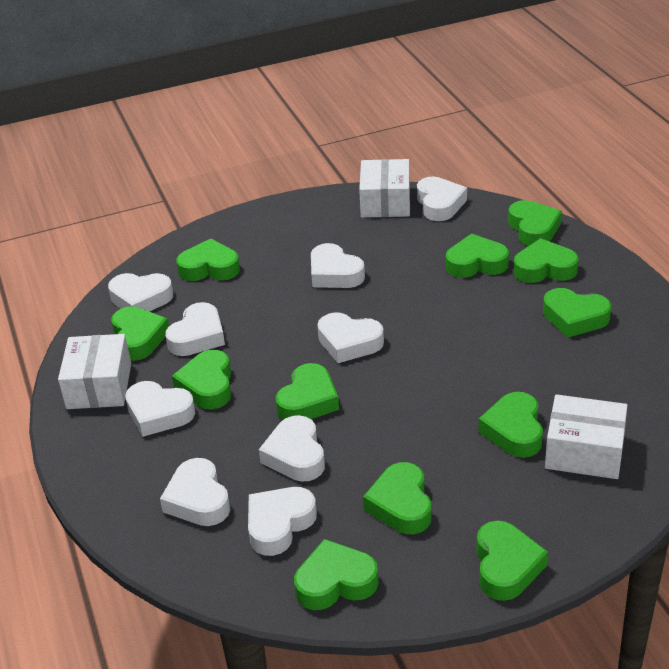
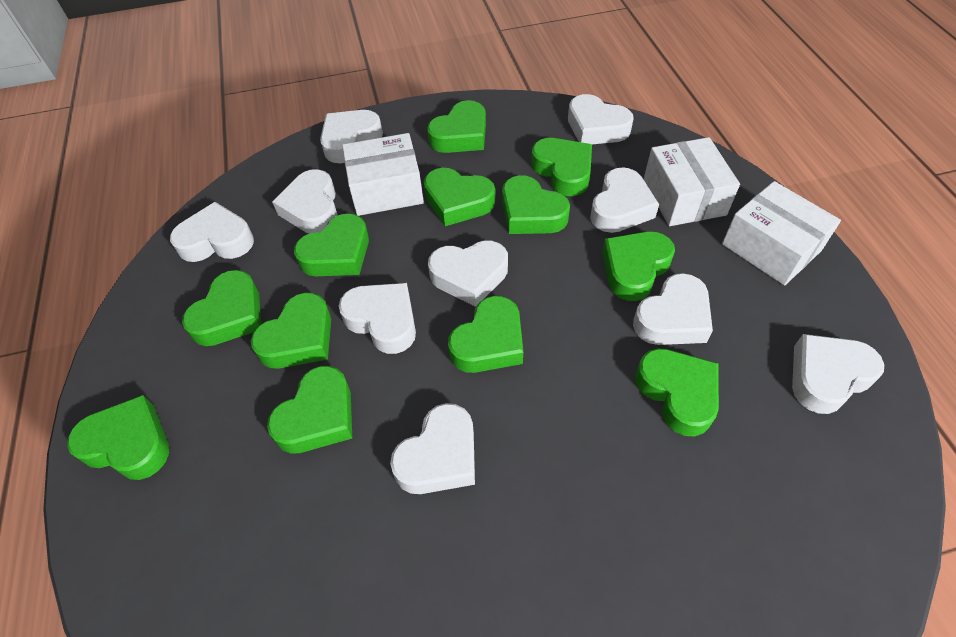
white heart: 9 -> 10

